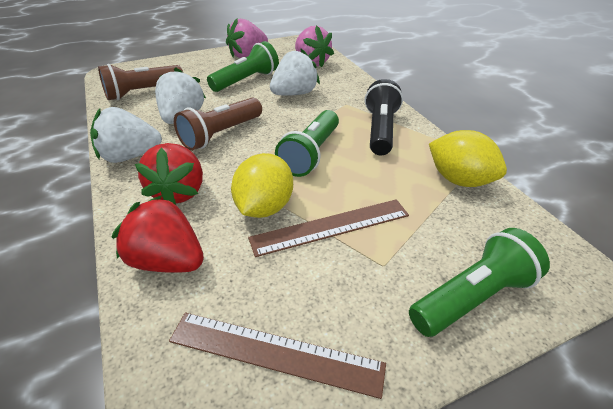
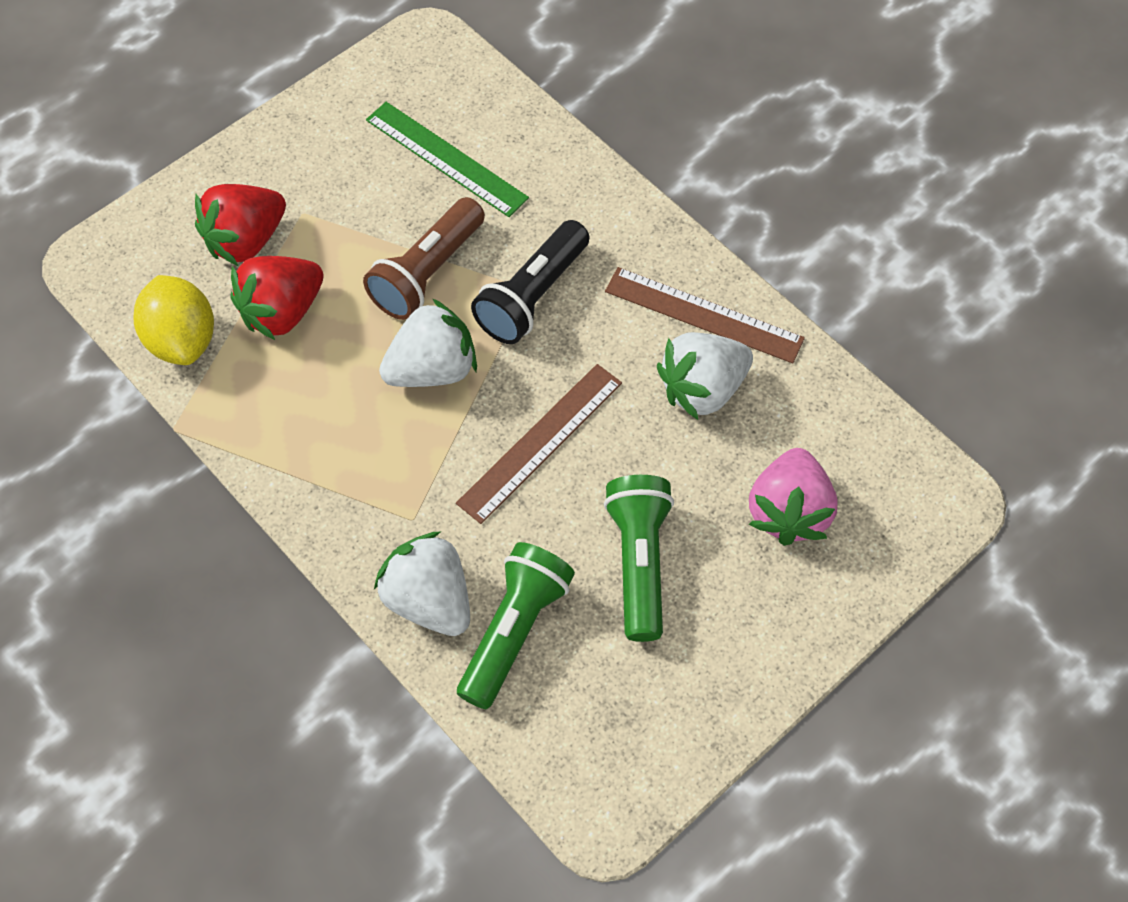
brown flashlight: 2 -> 1
green flashlight: 3 -> 2
green ruler: 0 -> 1
pink strawberry: 2 -> 1
yellow lemon: 2 -> 1

